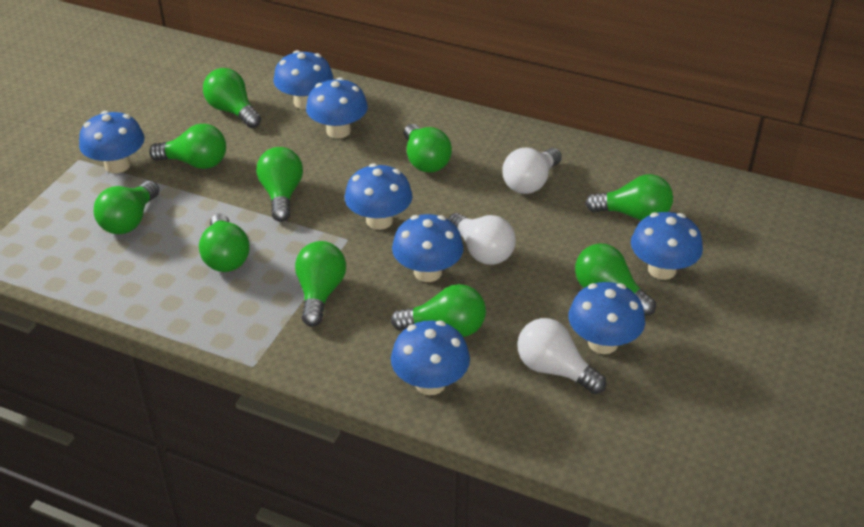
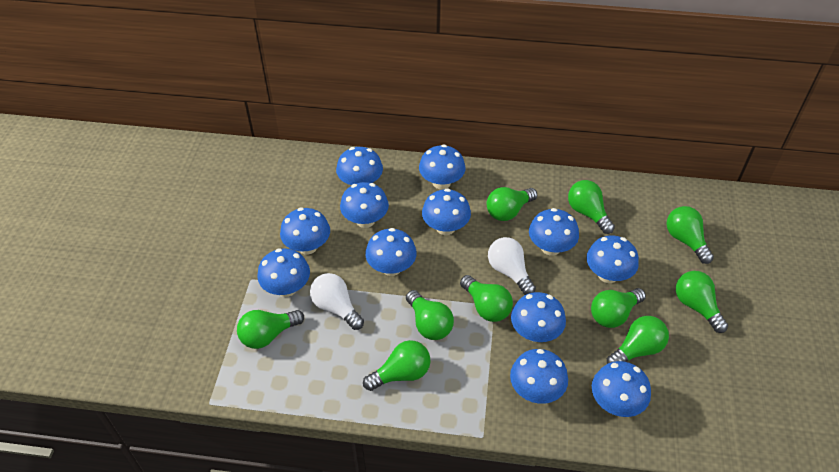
blue mushroom: 8 -> 12
white light bulb: 3 -> 2

